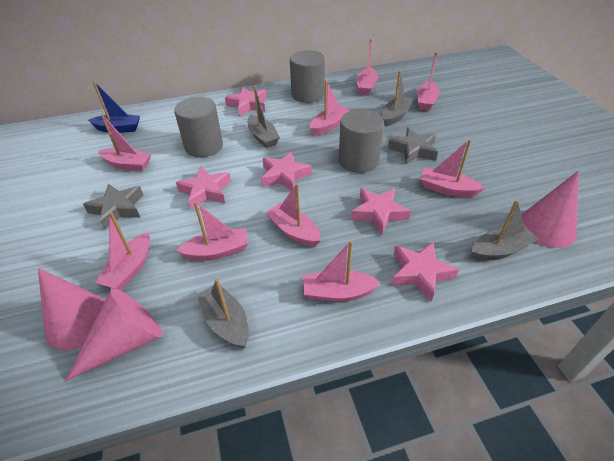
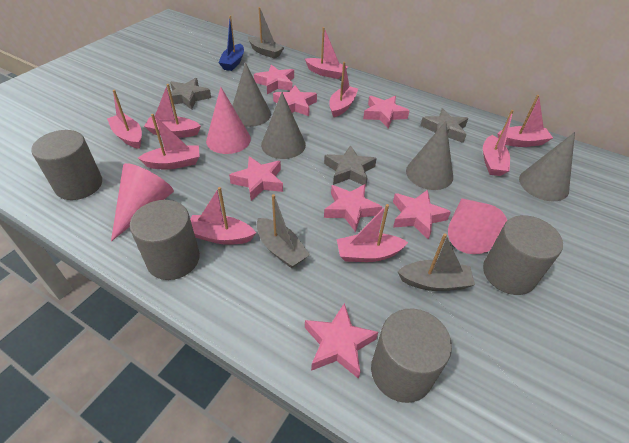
grey boat: 4 -> 3
grey cone: 0 -> 4
grey cylinder: 3 -> 4
grey star: 2 -> 3
pink star: 5 -> 7

